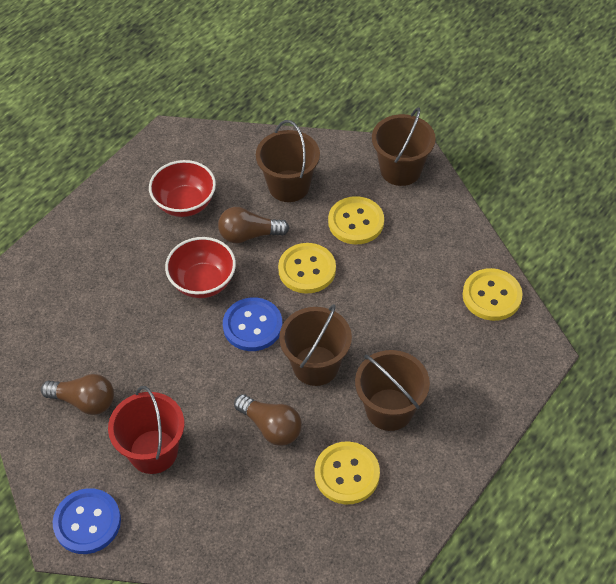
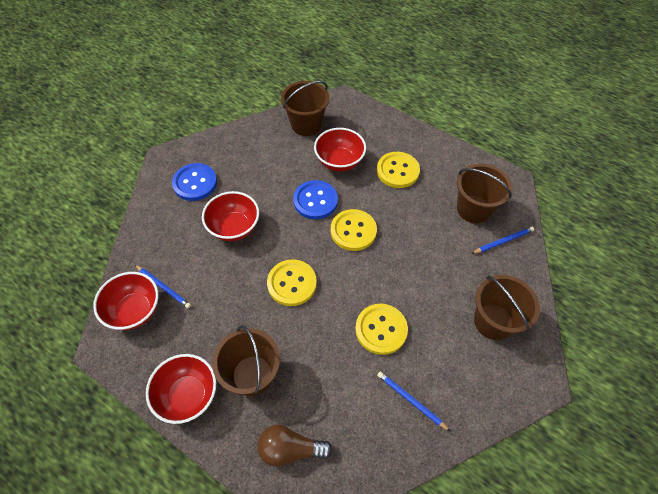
blue pencil: 0 -> 3
brown light bulb: 3 -> 1
red bowl: 2 -> 4
red bucket: 1 -> 0

